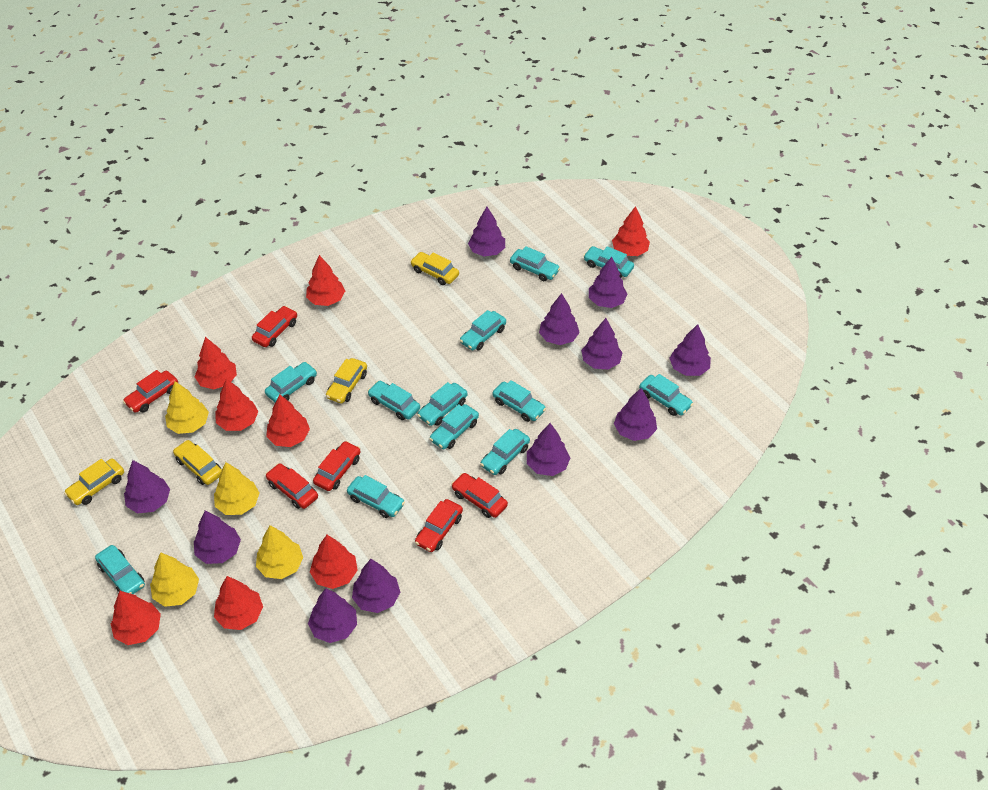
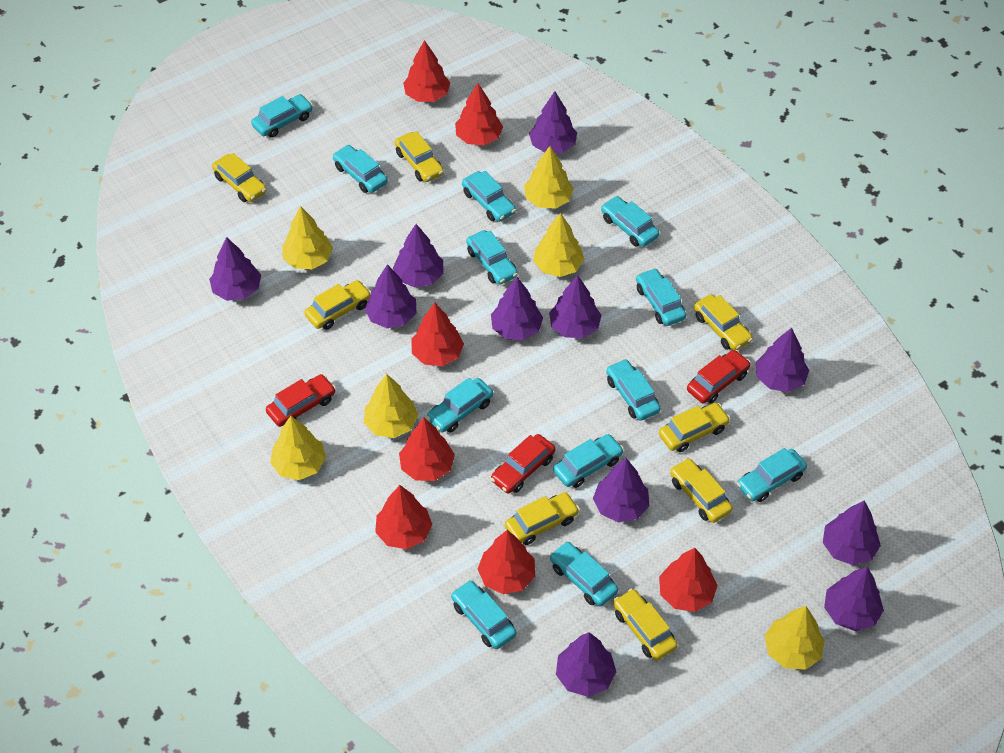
red car: 6 -> 3
red tree: 8 -> 7
yellow car: 4 -> 8
yellow tree: 4 -> 6

